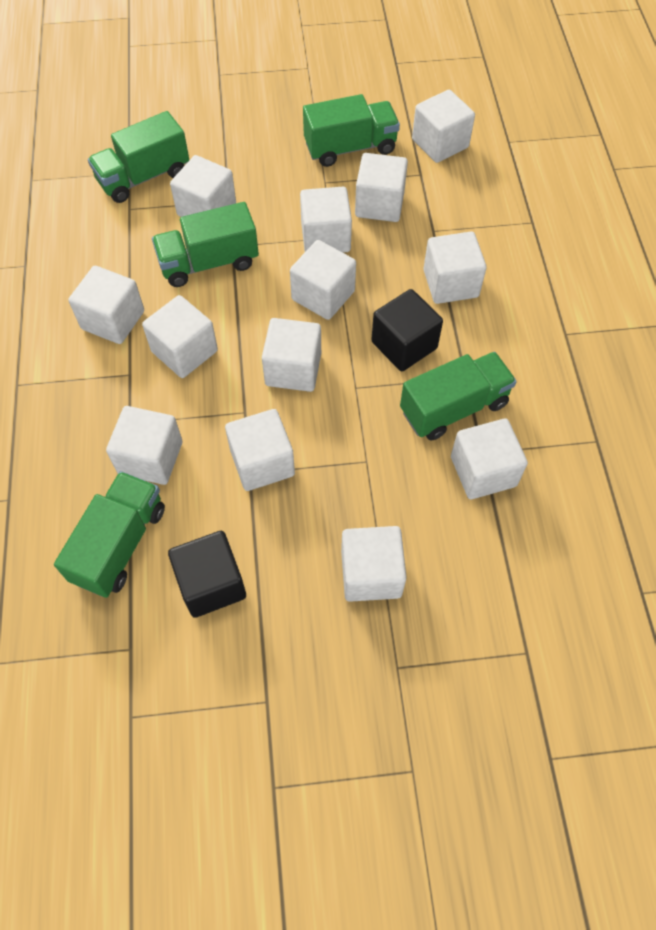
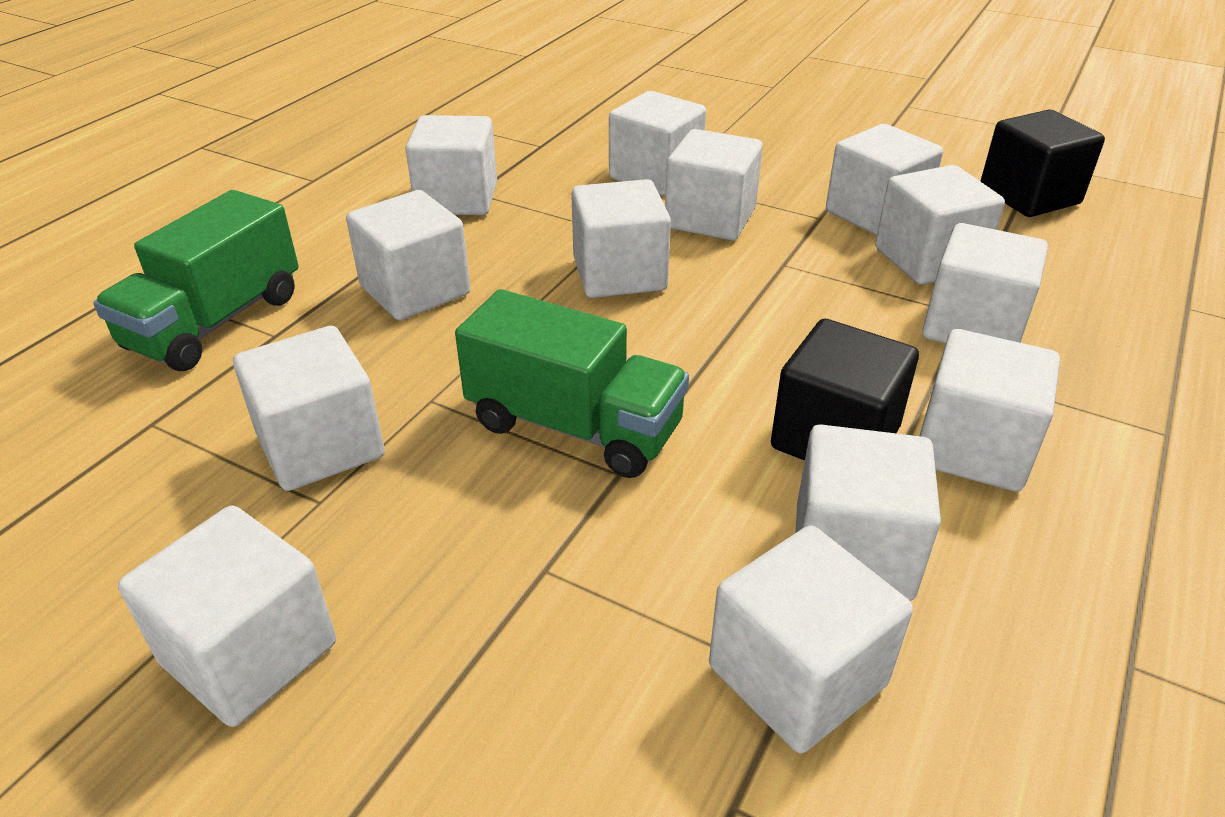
green truck: 5 -> 2

